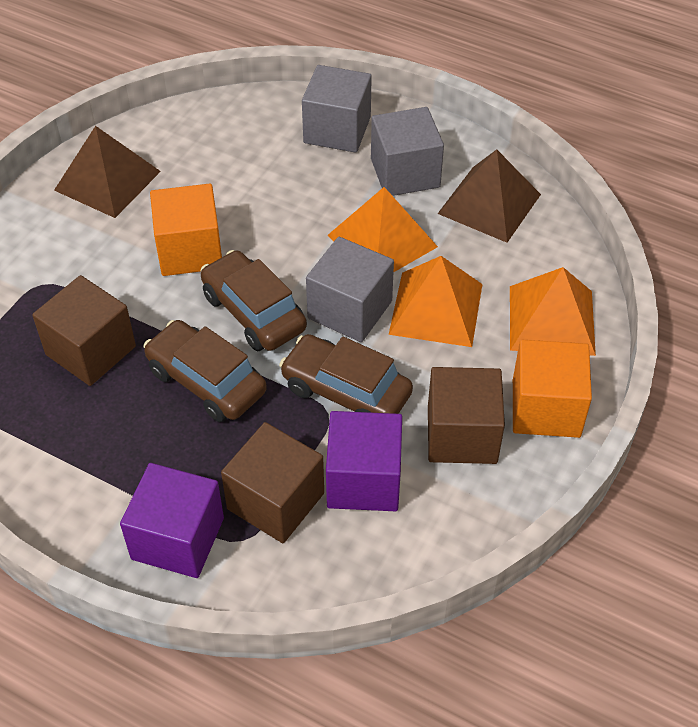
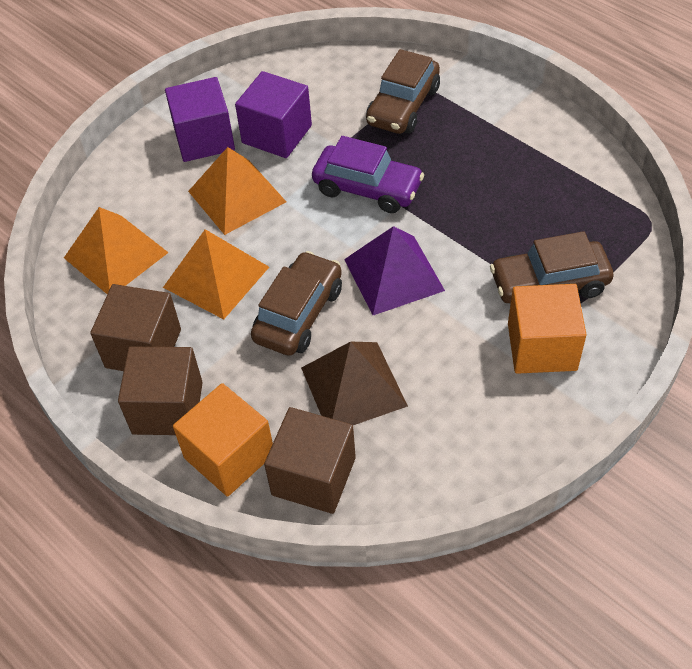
brown pyramid: 2 -> 1
grey cube: 3 -> 0
purple car: 0 -> 1
purple pyramid: 0 -> 1

